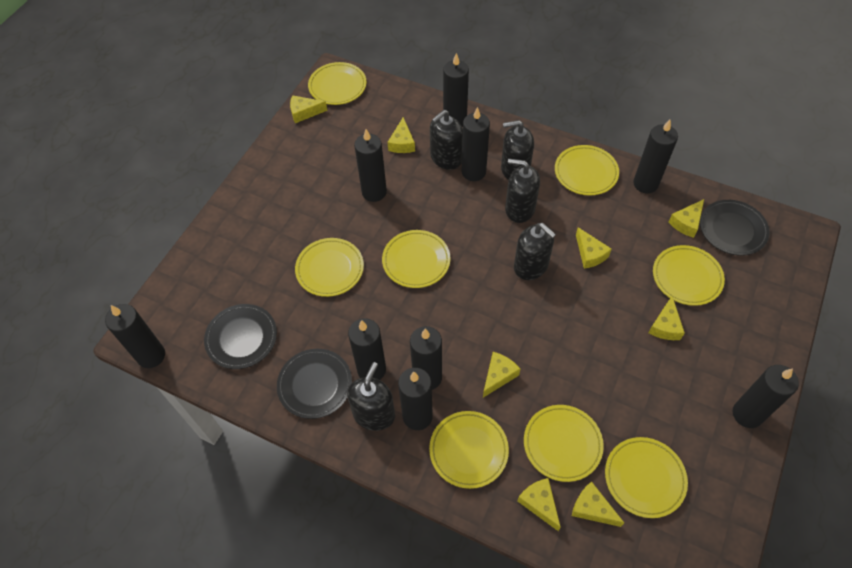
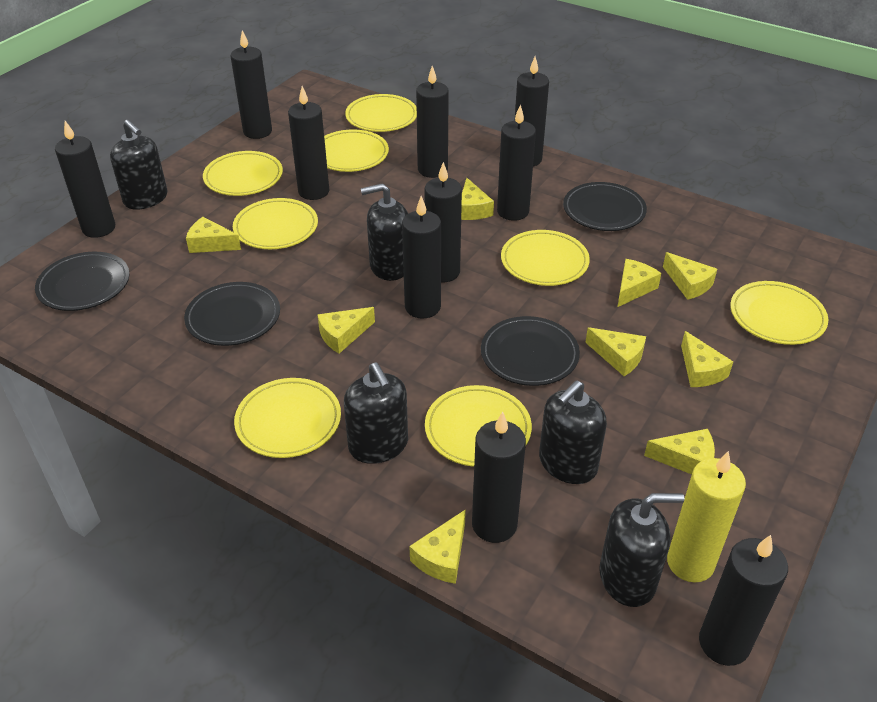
black candle: 9 -> 10
black plate: 3 -> 4
yellow candle: 0 -> 1
yellow cheese: 8 -> 9

